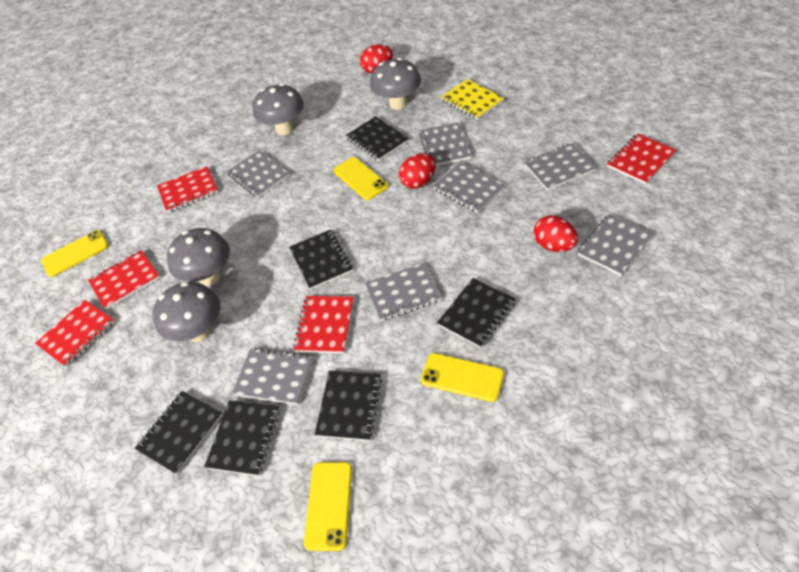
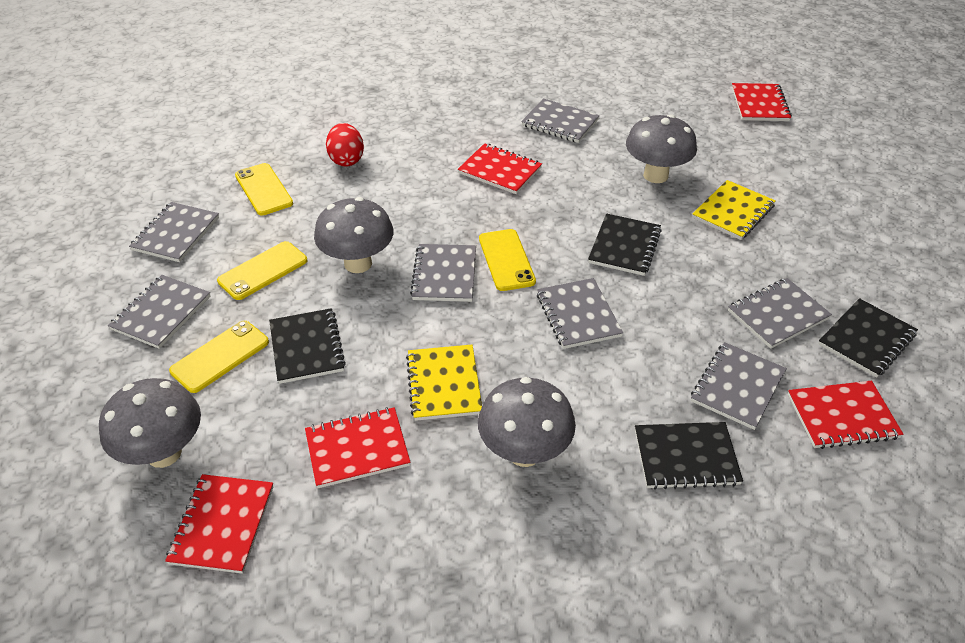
black notebook: 6 -> 4
red egg: 3 -> 1
yellow notebook: 1 -> 2

